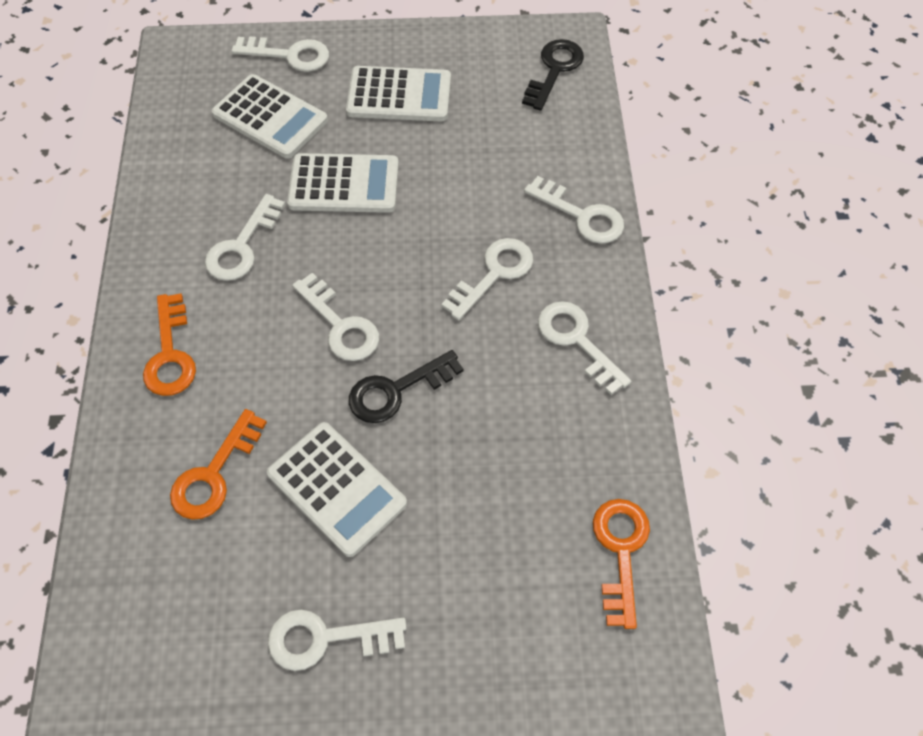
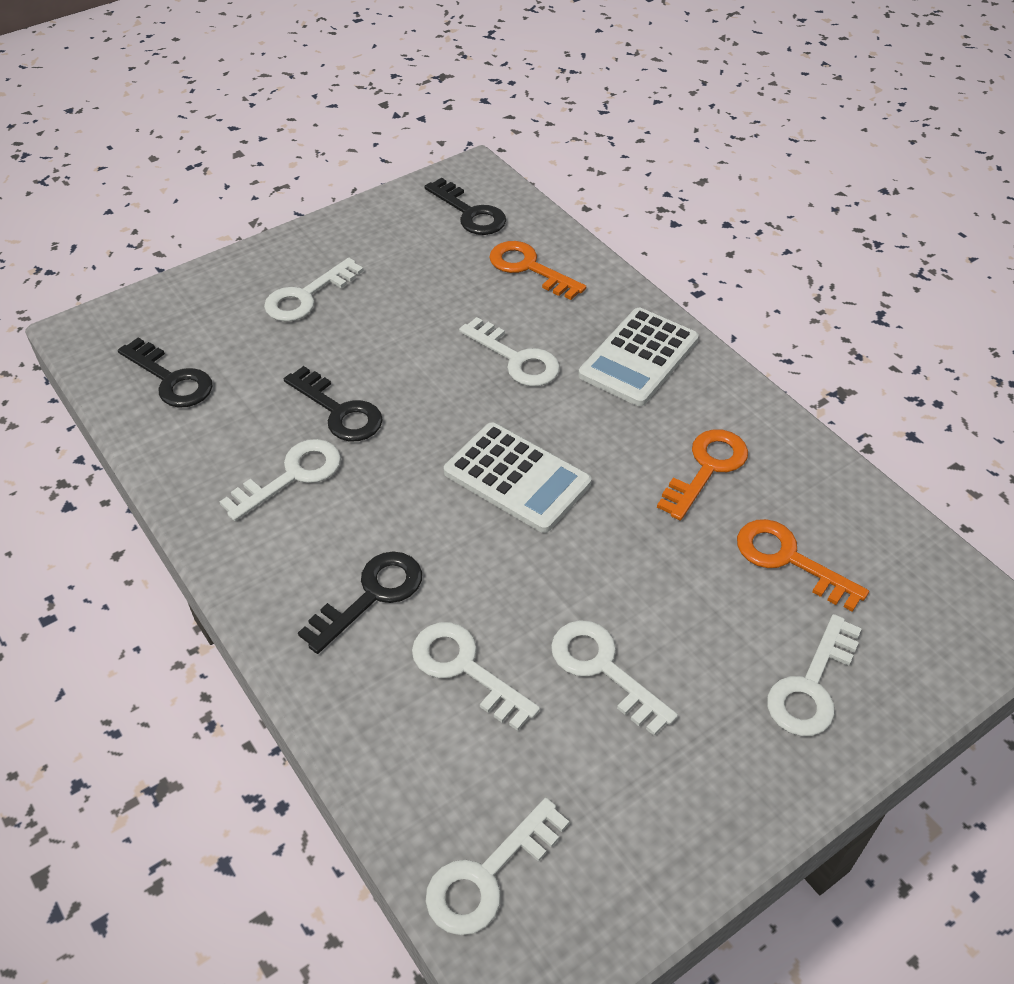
black key: 2 -> 4
white calculator: 4 -> 2

